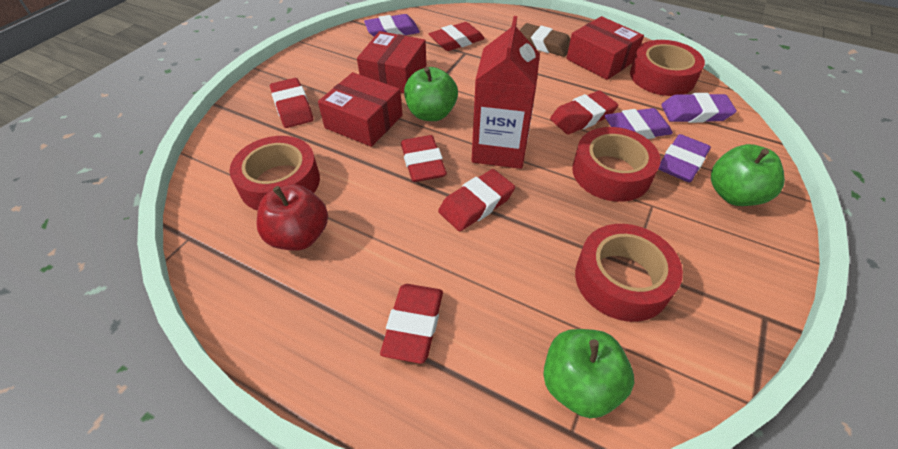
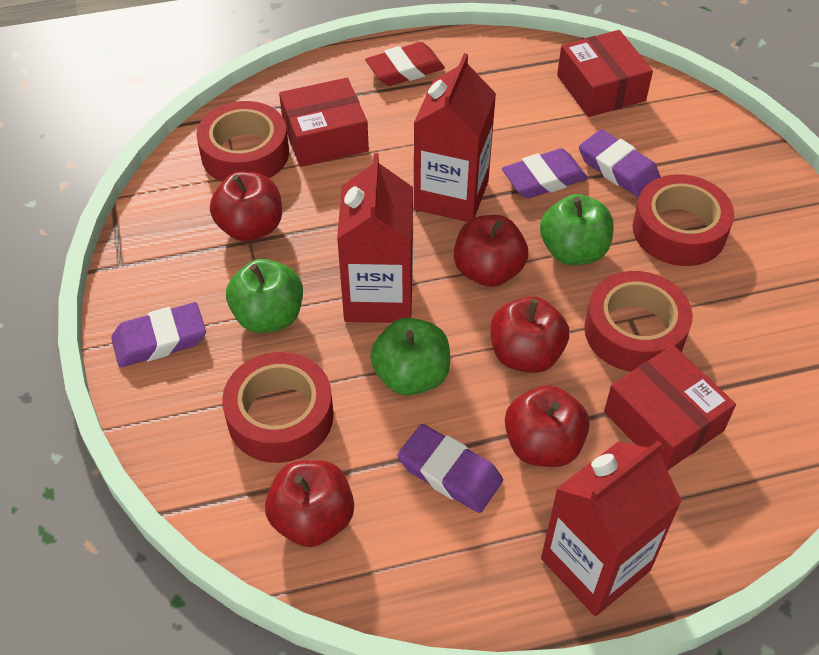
brown eraser: 1 -> 0
red apple: 1 -> 5
red carton: 1 -> 3
red eraser: 6 -> 1

